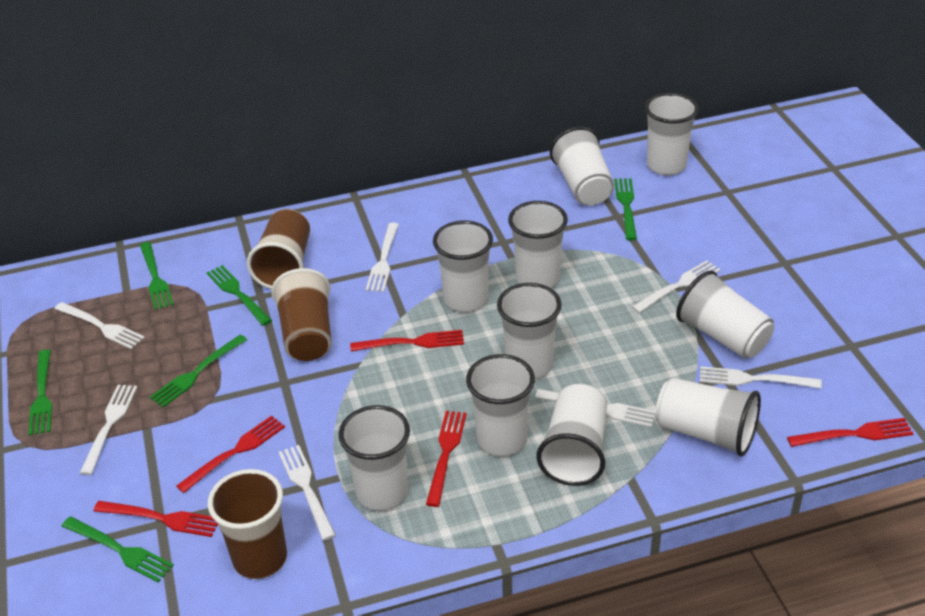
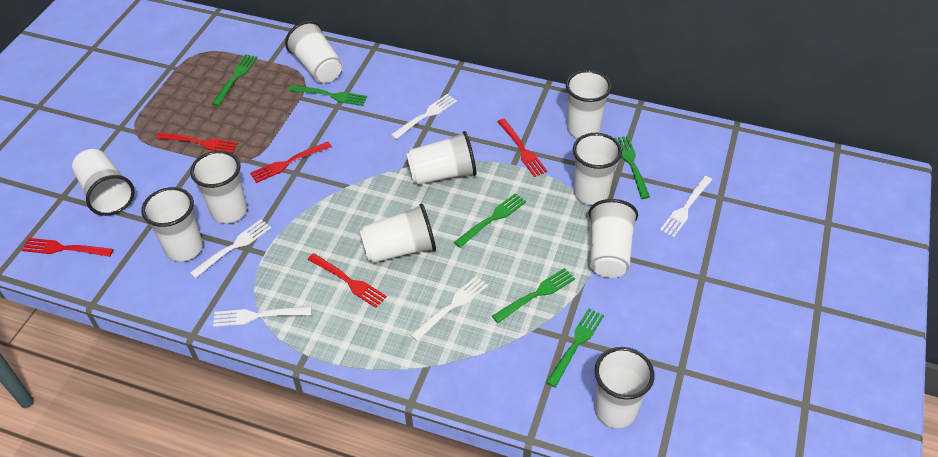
brown cup: 3 -> 0
white fork: 7 -> 5

